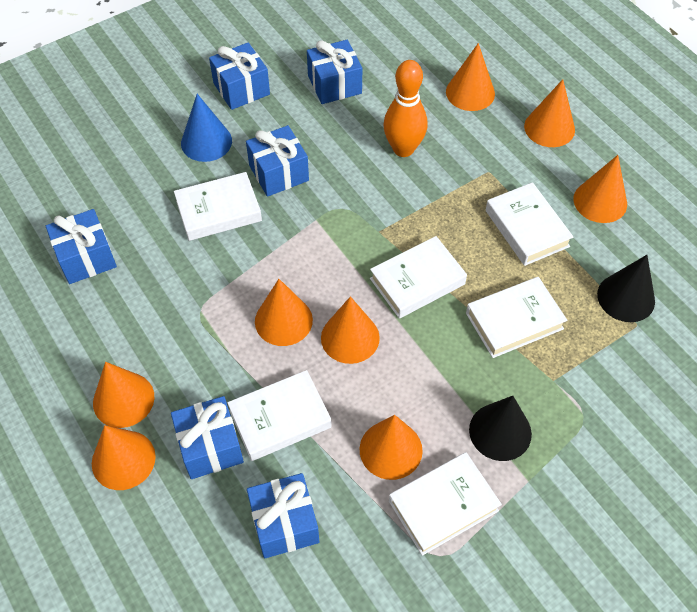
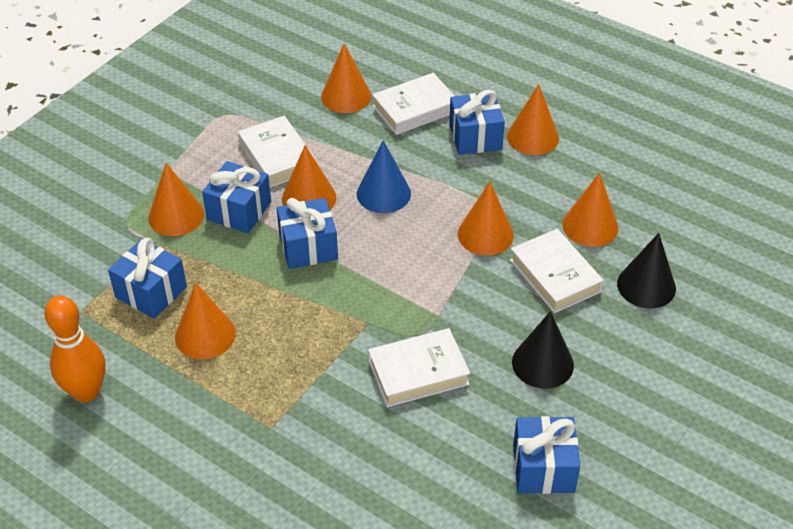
blue gift: 6 -> 5
orange cone: 8 -> 7
white book: 6 -> 4

